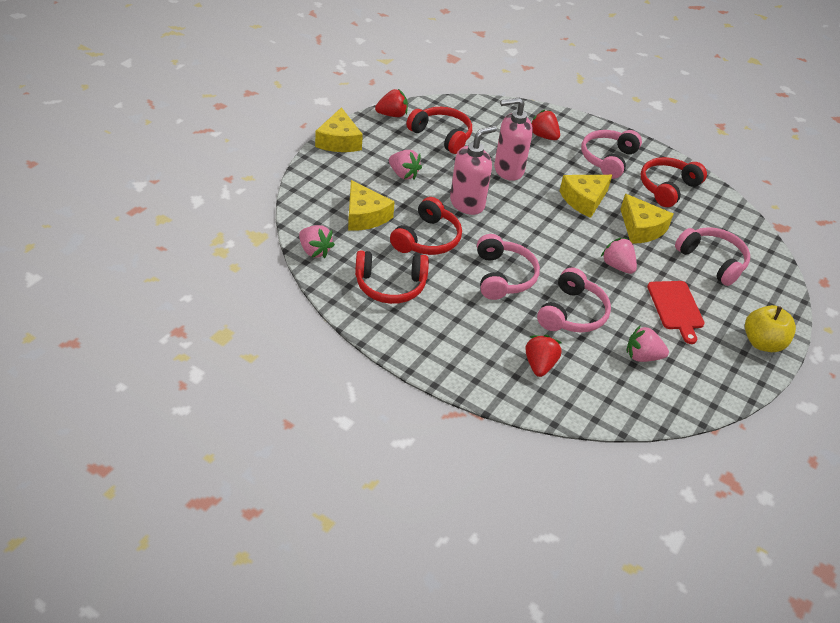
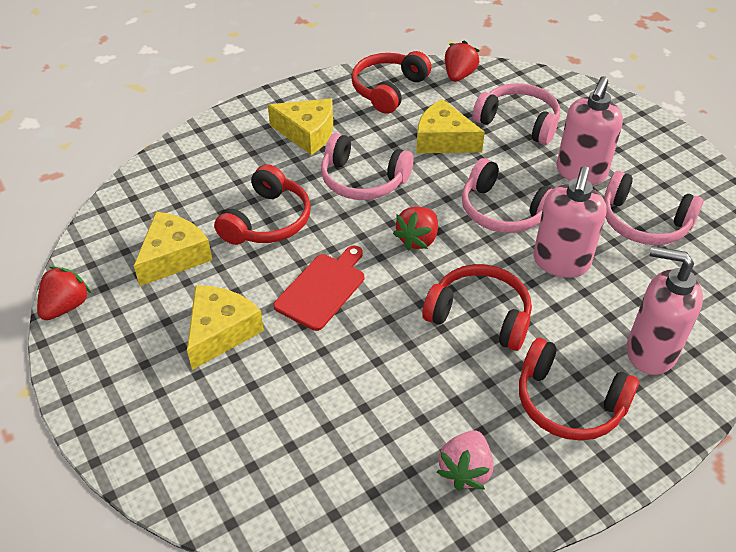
pink soap dispenser: 2 -> 3
pink strawberry: 4 -> 1
yellow apple: 1 -> 0

